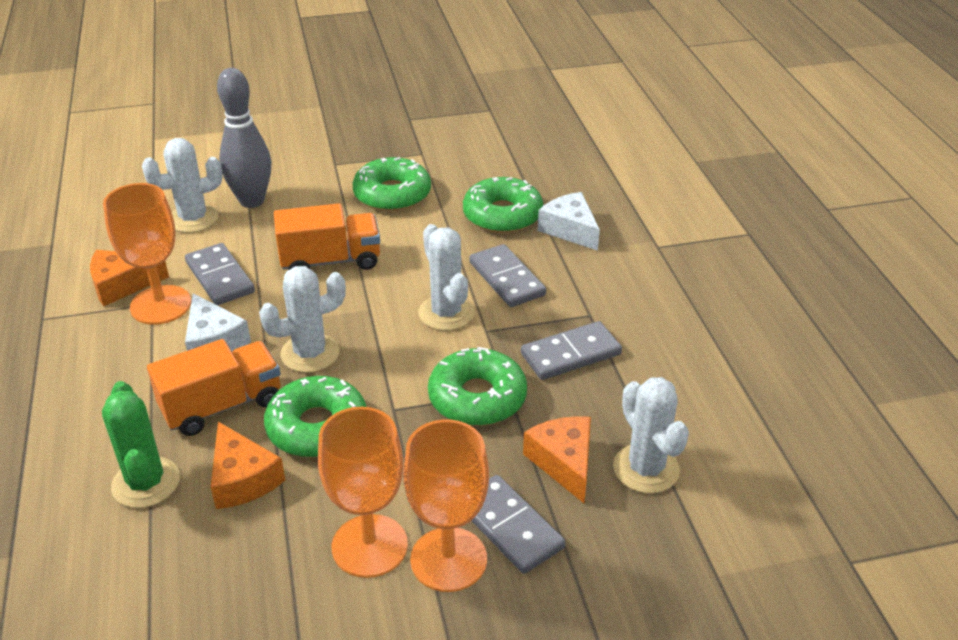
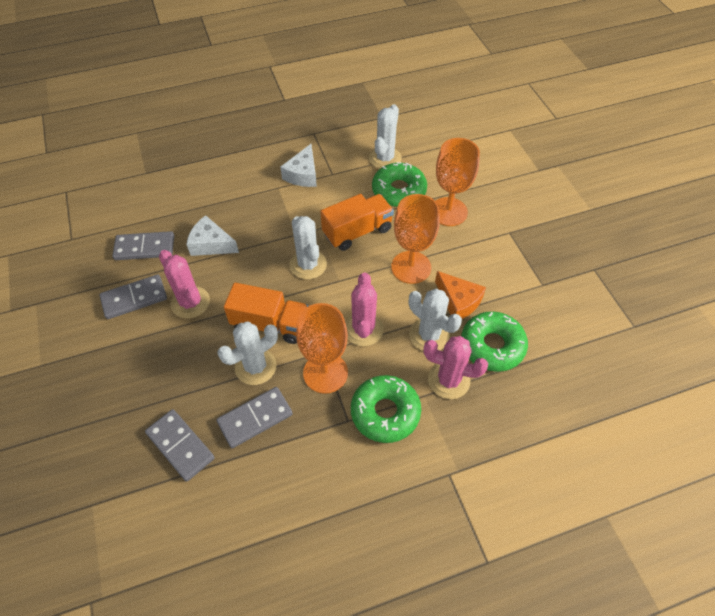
green cactus: 1 -> 0
green donut: 4 -> 3
grey bowling pin: 1 -> 0
orange cheese: 3 -> 1
pink cactus: 0 -> 3

